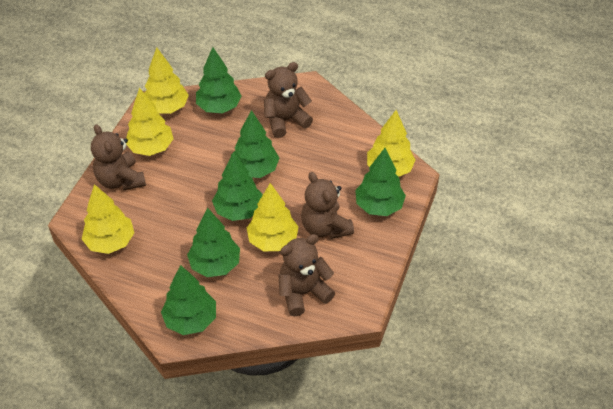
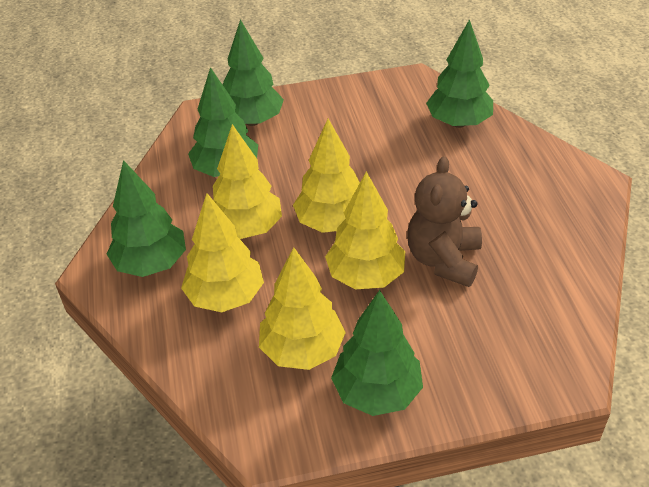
brown teddy bear: 4 -> 1
green tree: 6 -> 5

